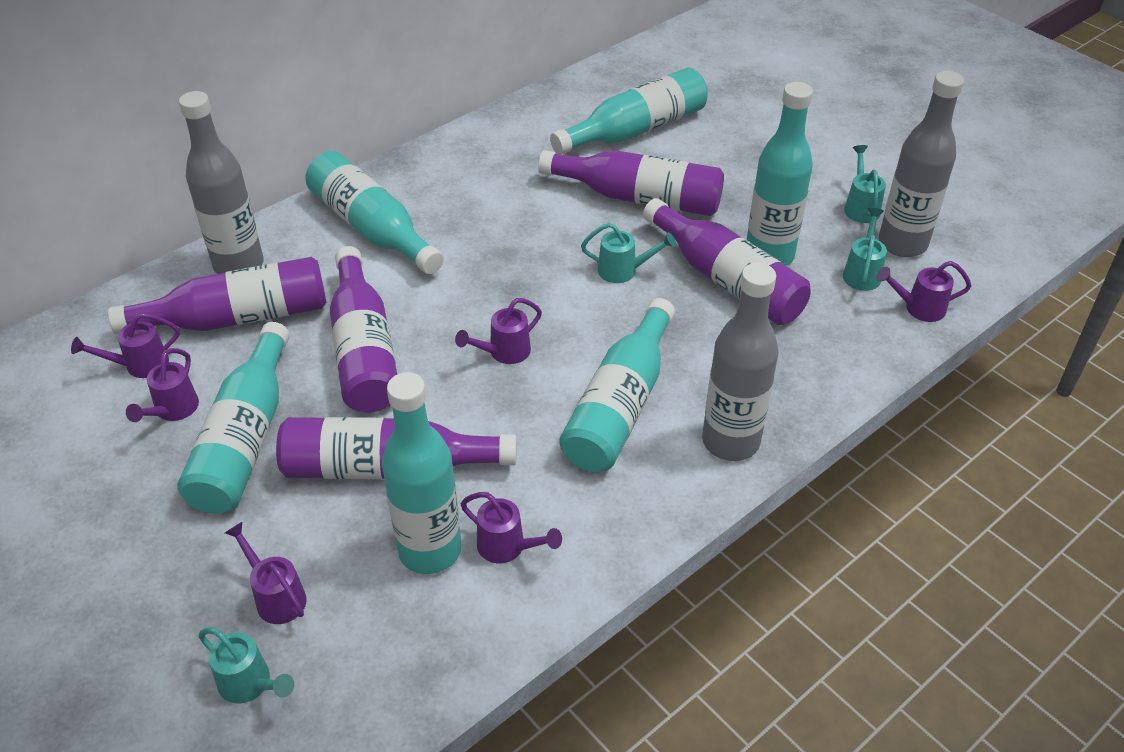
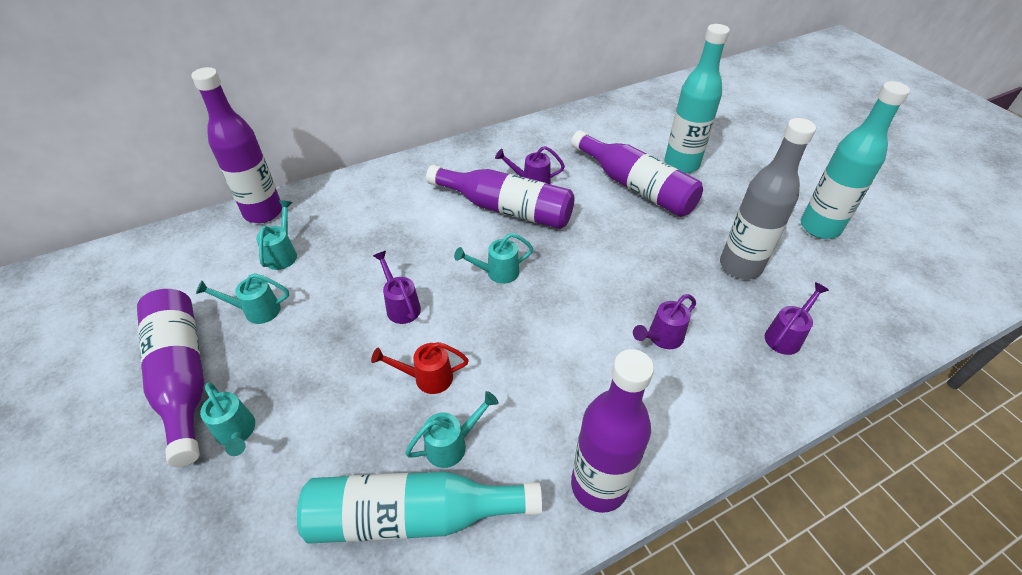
grey bottle: 3 -> 1
purple watering can: 6 -> 4
red watering can: 0 -> 1
turquoise bottle: 6 -> 3
turquoise watering can: 4 -> 5

